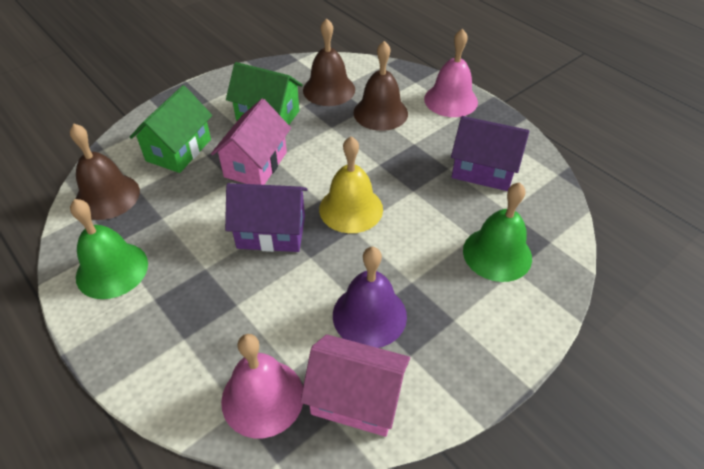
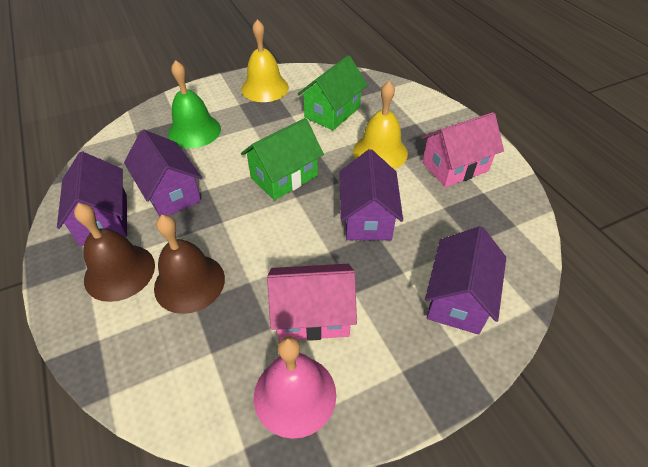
brown bell: 3 -> 2
green bell: 2 -> 1
pink bell: 2 -> 1
purple bell: 1 -> 0
purple house: 2 -> 4
yellow bell: 1 -> 2

